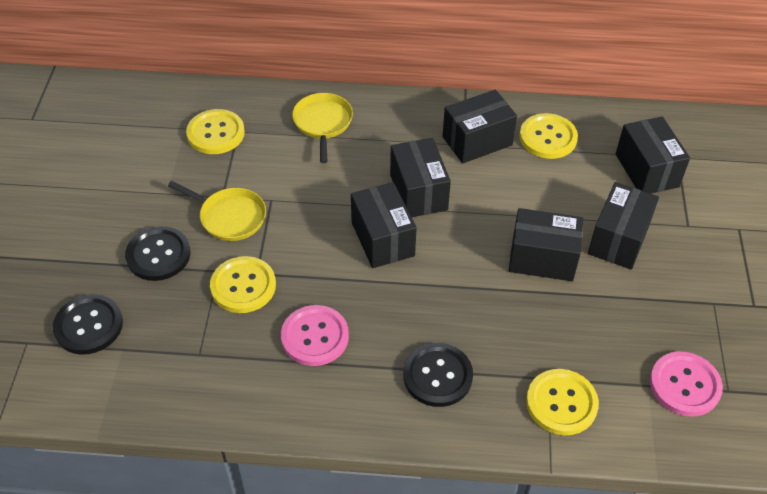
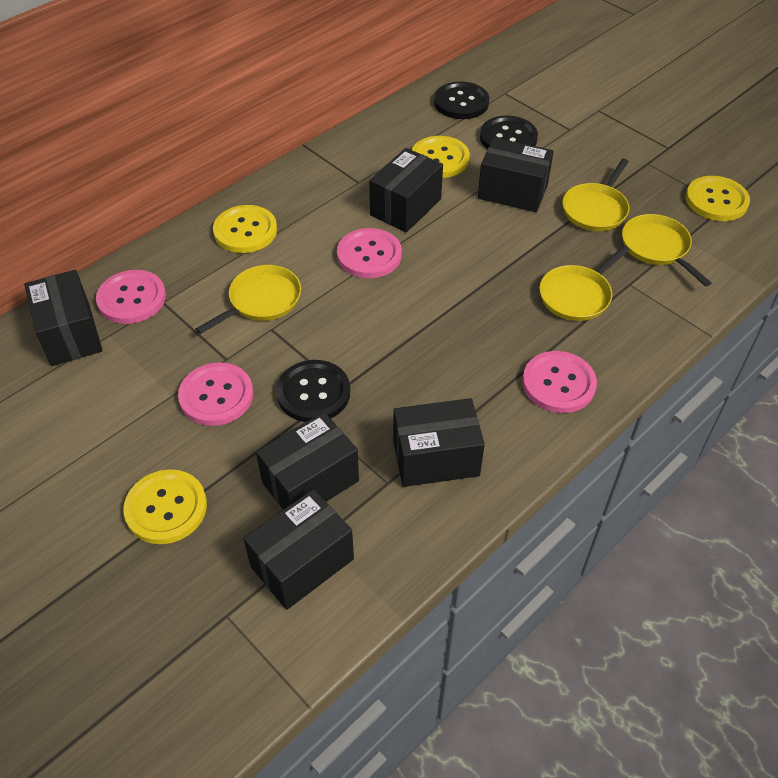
pink button: 2 -> 4
yellow pan: 2 -> 4

